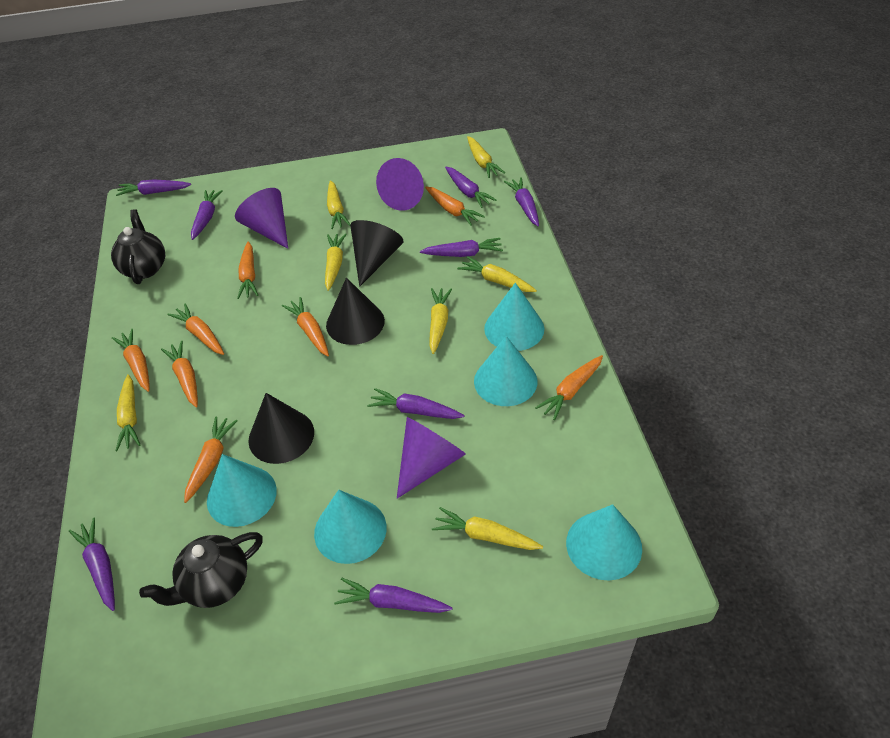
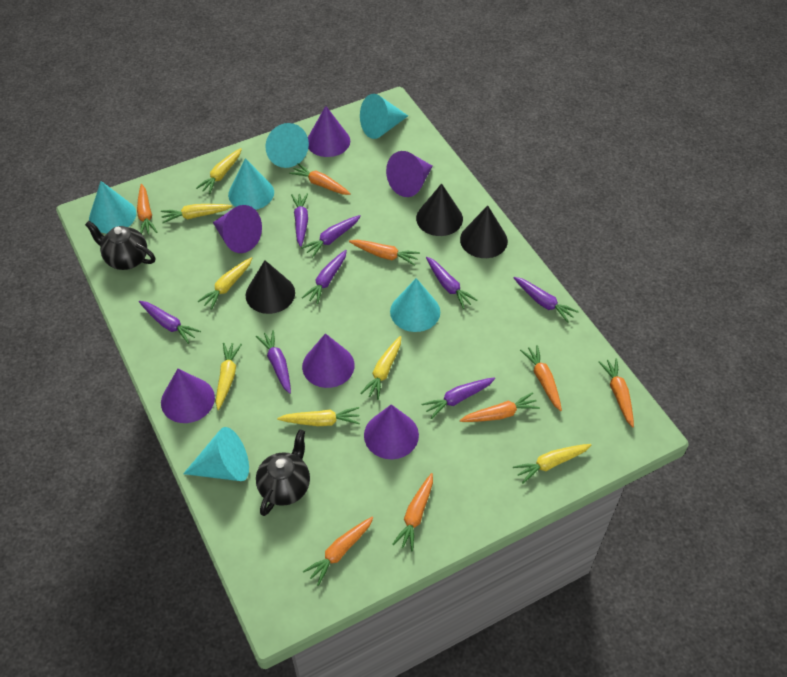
purple cone: 3 -> 6
turquoise cone: 5 -> 6

